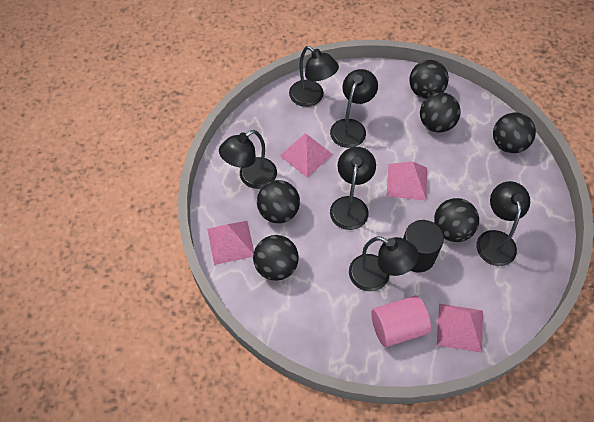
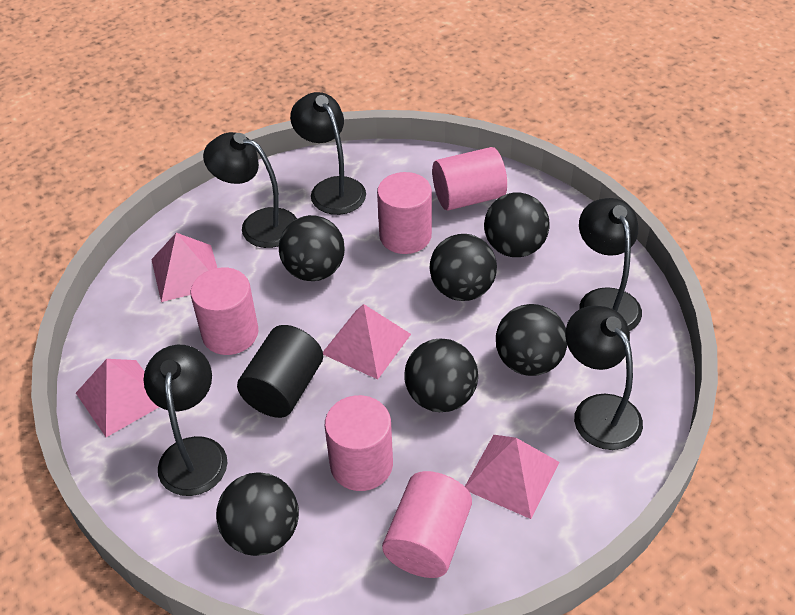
black lamp: 6 -> 5
pink cylinder: 1 -> 5

